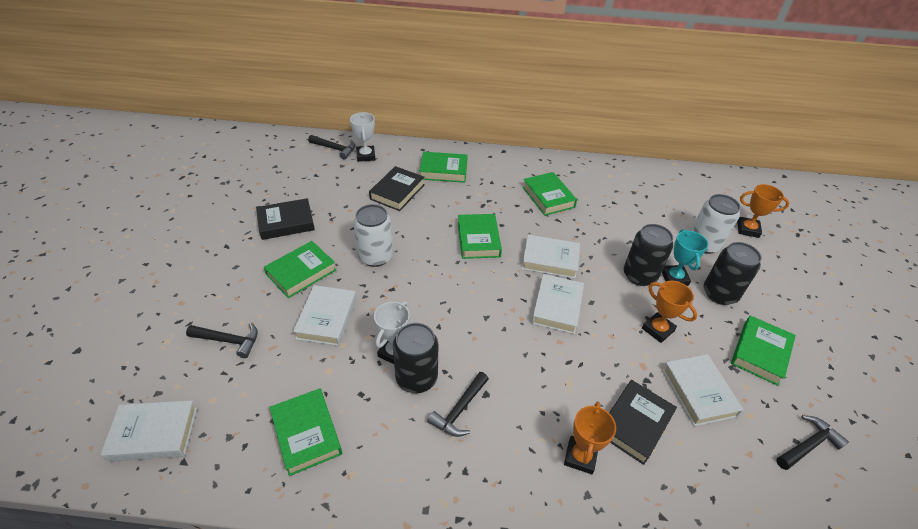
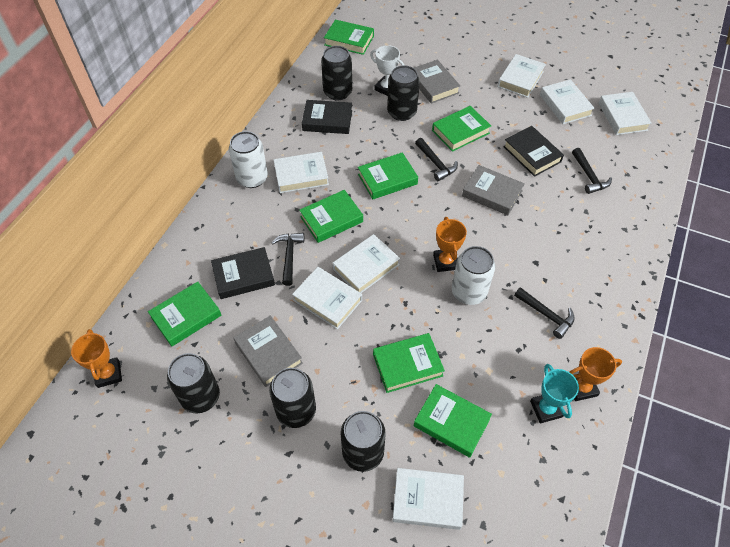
black can: 3 -> 5
green book: 6 -> 7
grey book: 0 -> 3
white book: 5 -> 7
white trophy: 2 -> 1

